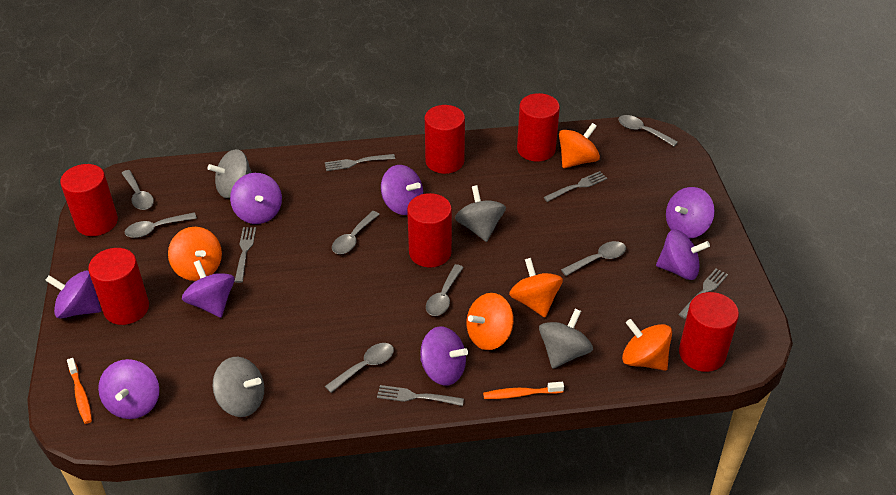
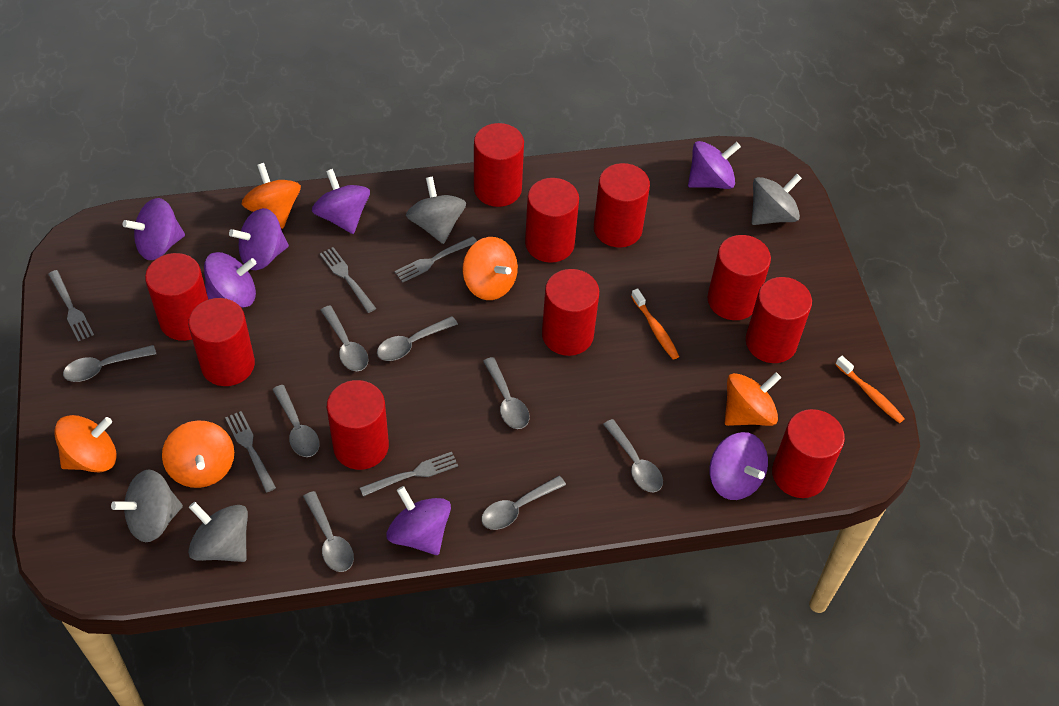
grey spoon: 7 -> 8
purple spinning top: 8 -> 7
red cylinder: 6 -> 10

